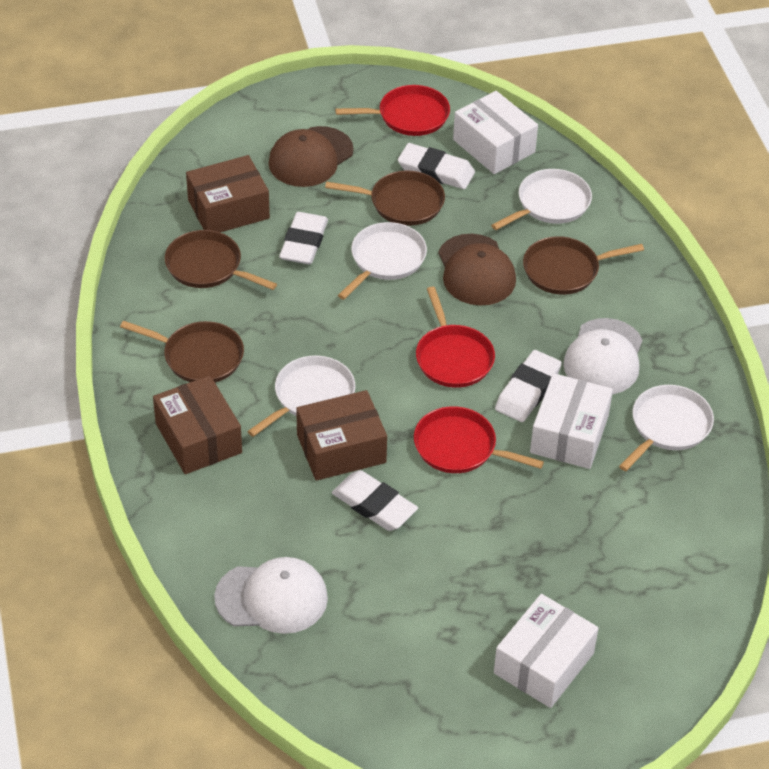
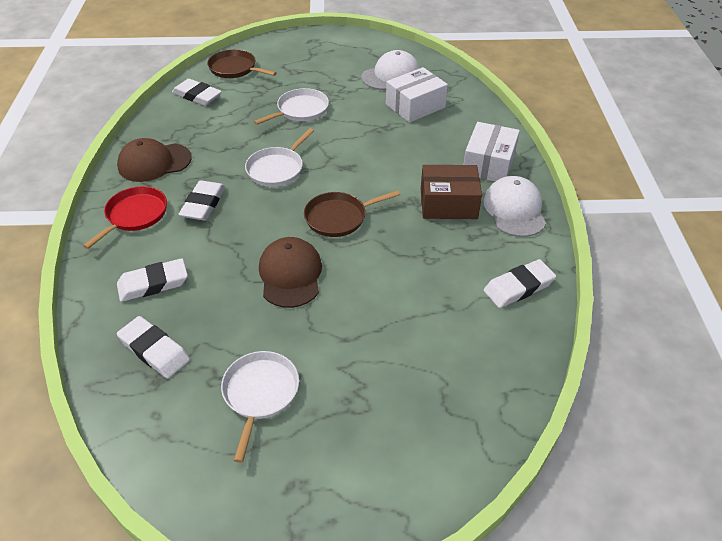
brown box: 3 -> 1
brown pan: 4 -> 2
red pan: 3 -> 1
white box: 3 -> 2
white eraser: 4 -> 5
white pan: 4 -> 3

